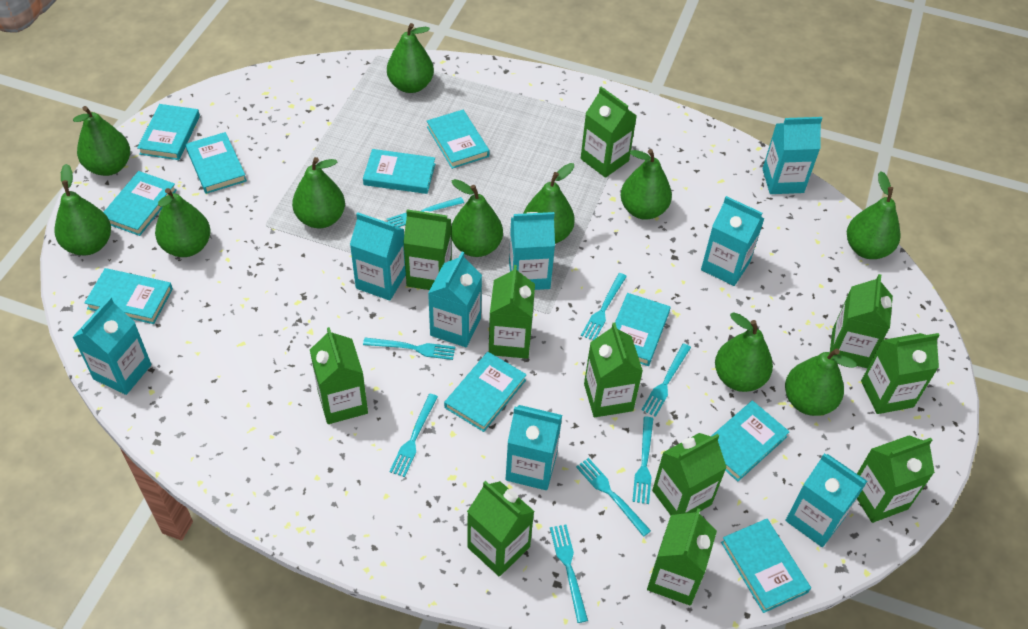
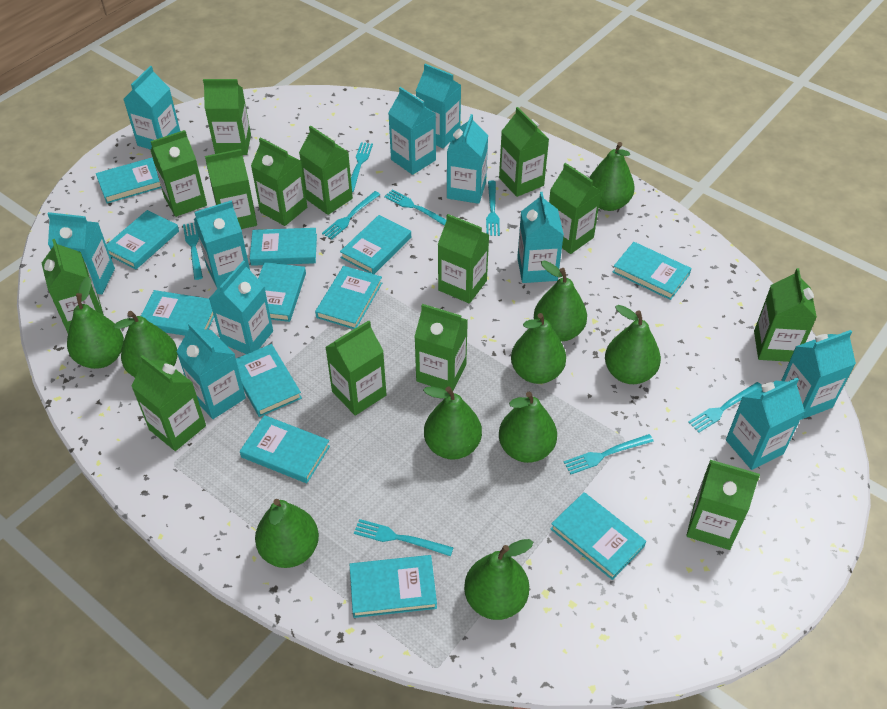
green carton: 11 -> 14
green pear: 11 -> 10
turquoise book: 10 -> 12
turquoise carton: 8 -> 11

